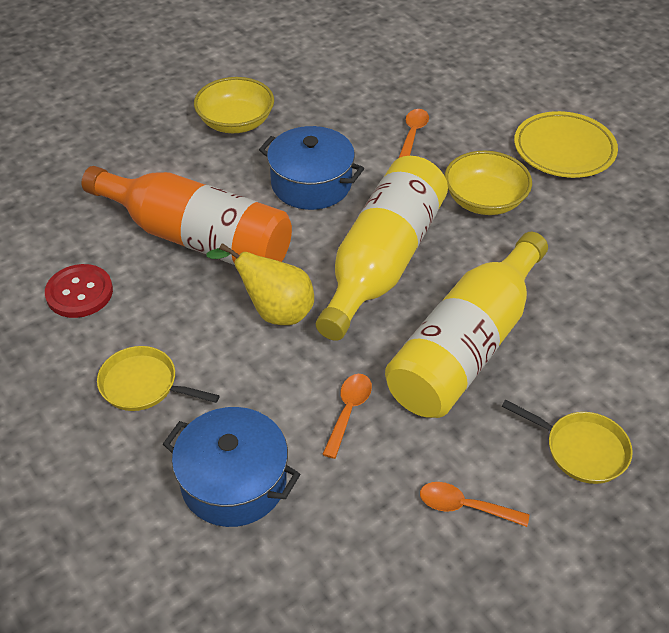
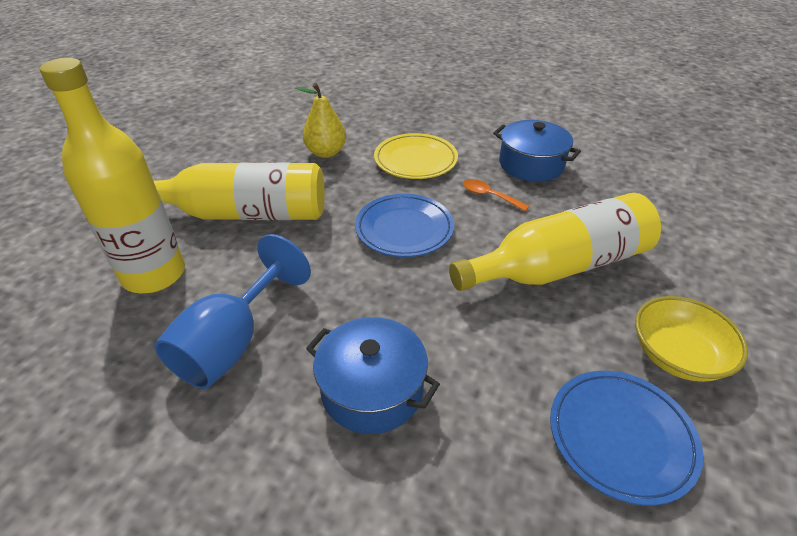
blue goblet: 0 -> 1
blue plate: 0 -> 2
orange bottle: 1 -> 0
orange spoon: 3 -> 1
red button: 1 -> 0
yellow bottle: 2 -> 3
yellow bowl: 2 -> 1
yellow pan: 2 -> 0

